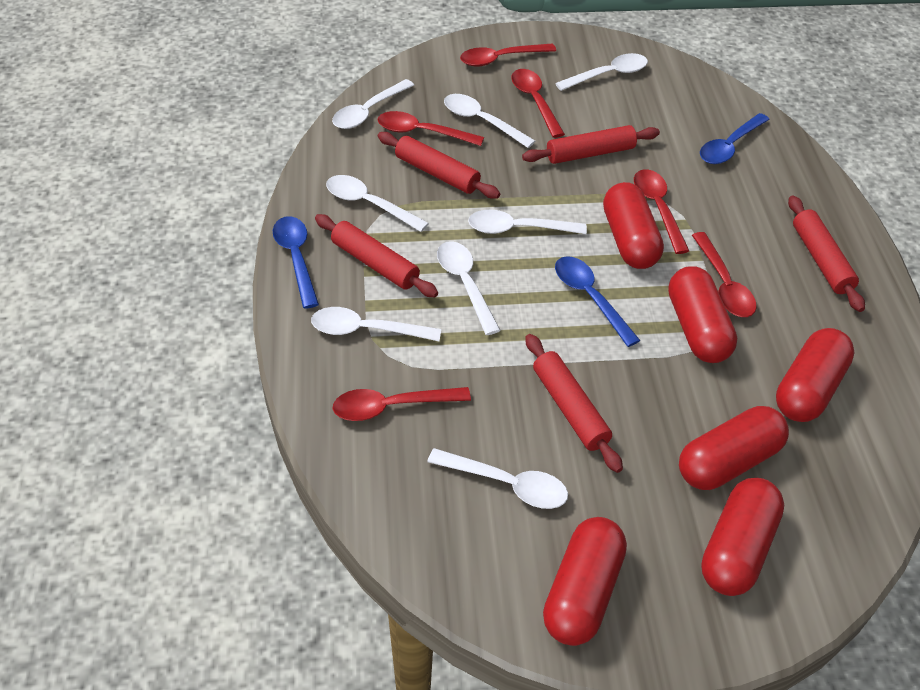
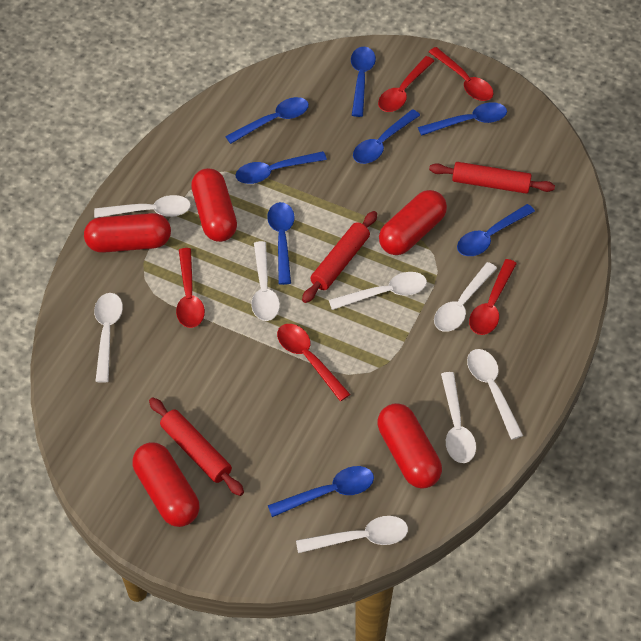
blue spoon: 3 -> 8
red capsule: 6 -> 5
red rolling pin: 5 -> 3
red spoon: 6 -> 5

